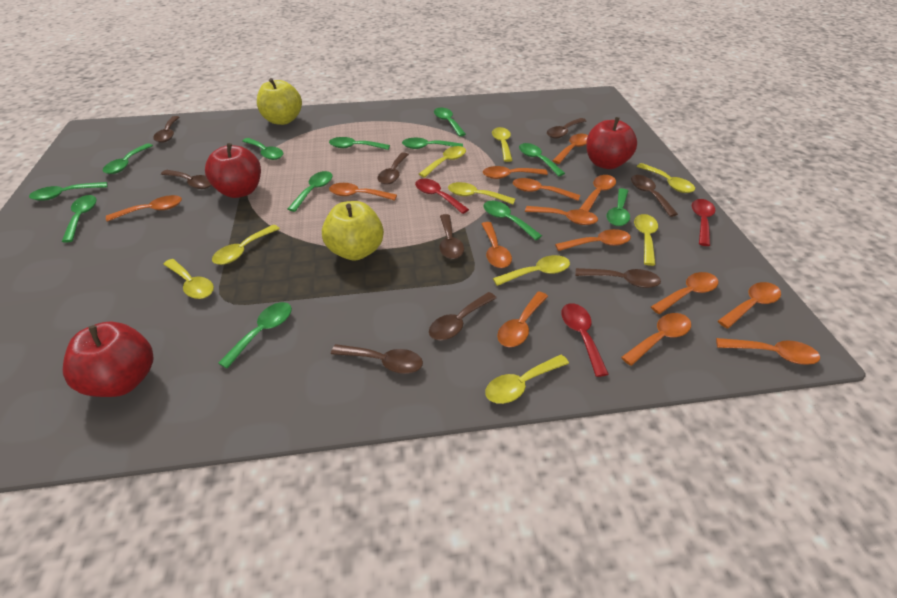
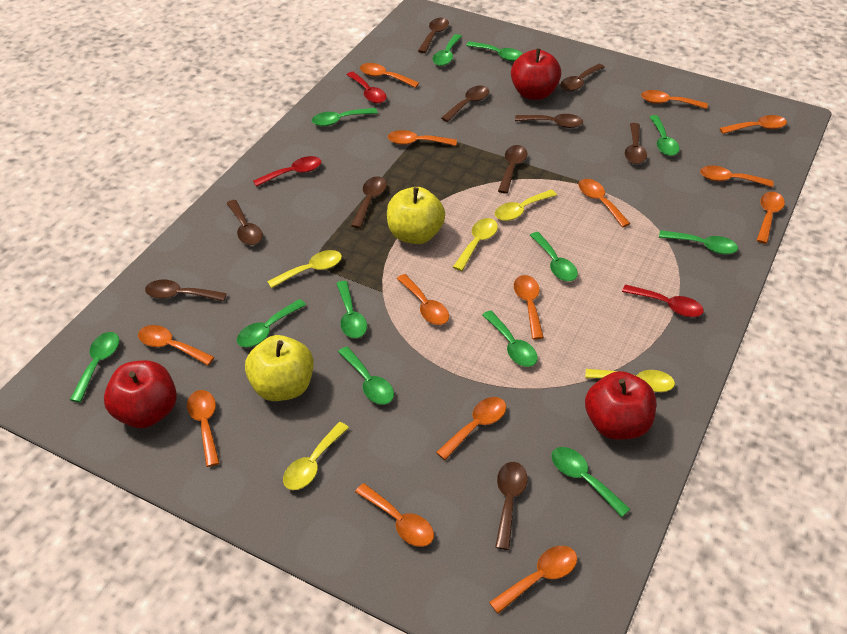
brown spoon: 9 -> 10
yellow spoon: 9 -> 5

